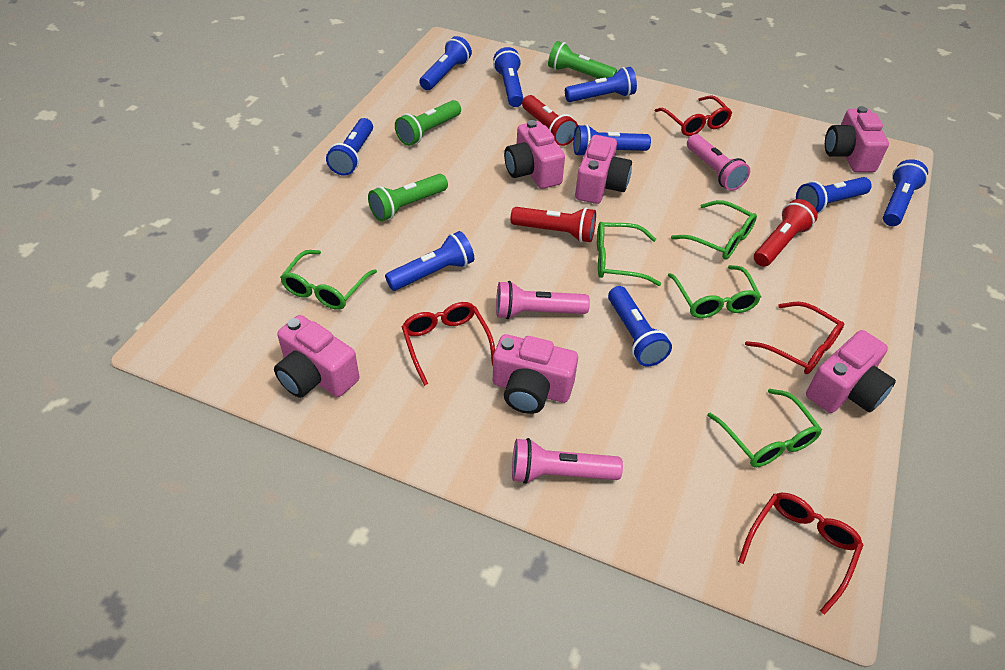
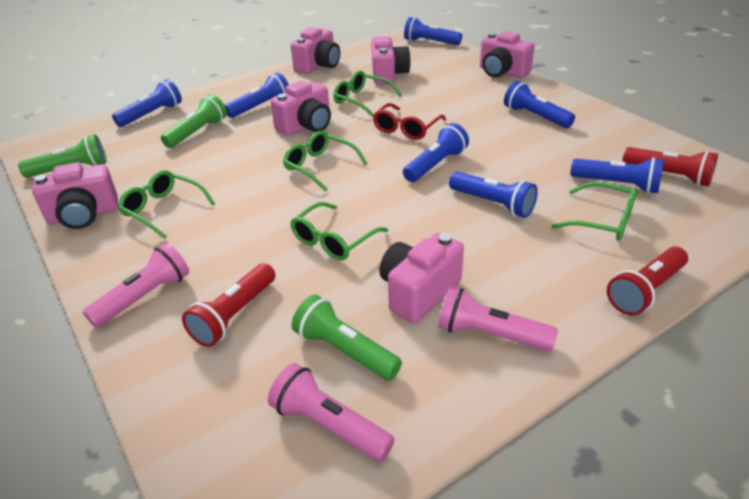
blue flashlight: 9 -> 7
red glasses: 4 -> 1

